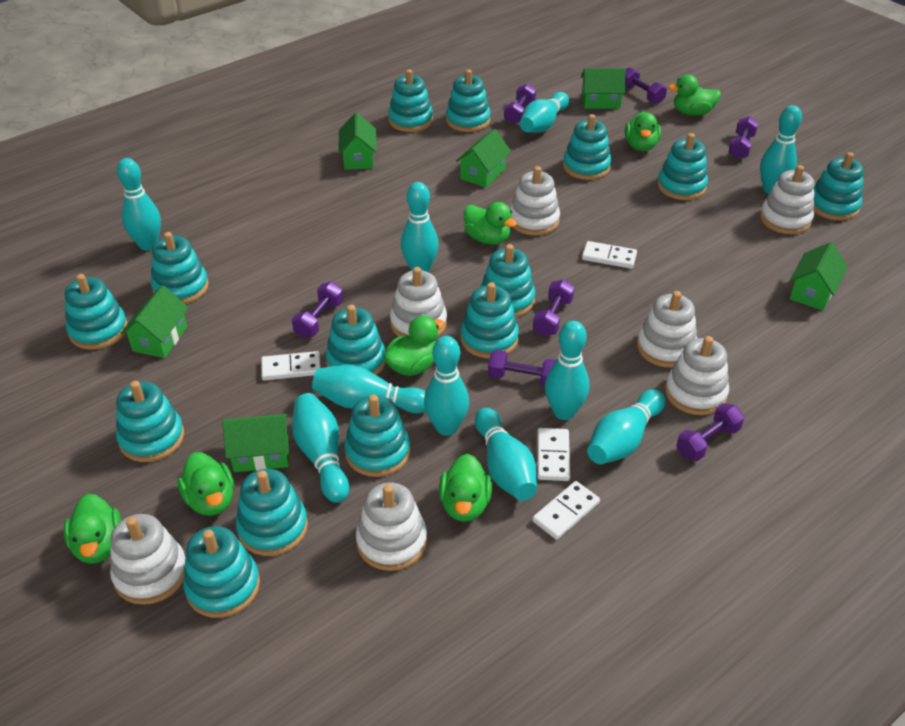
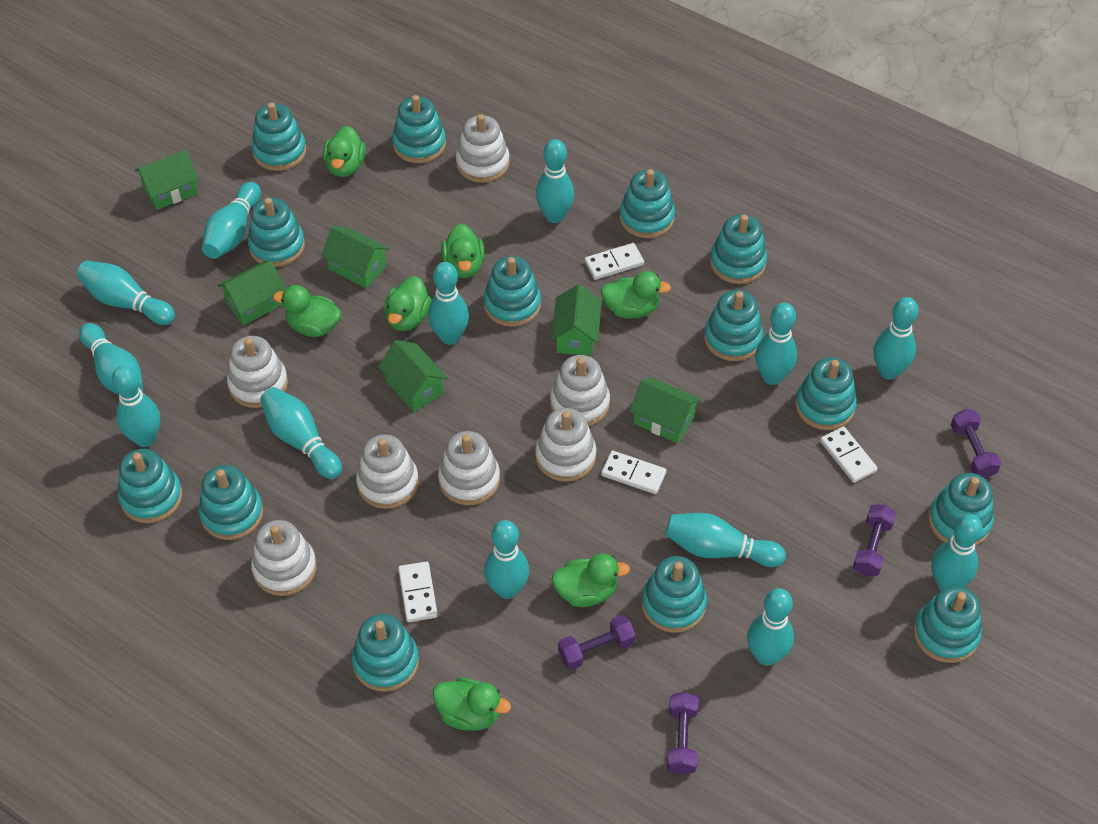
purple dumbbell: 7 -> 4
turquoise bowling pin: 10 -> 13

